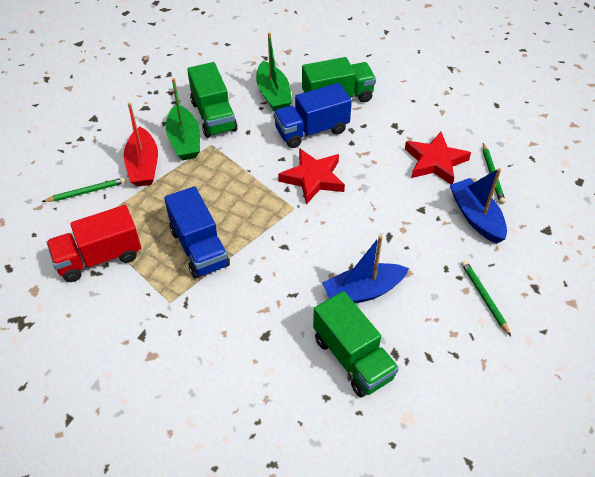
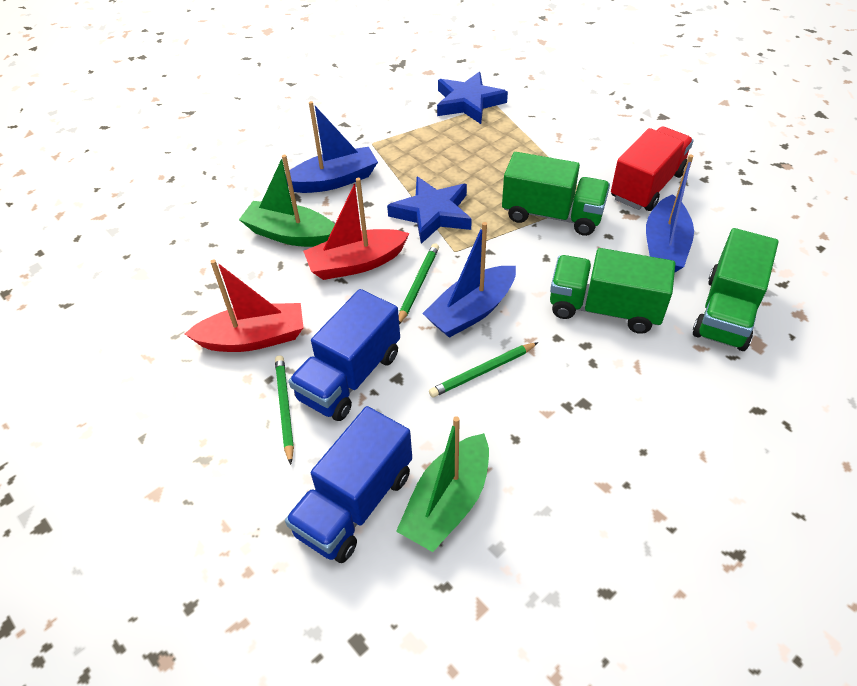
blue boat: 2 -> 3
blue star: 0 -> 2
red boat: 1 -> 2
red star: 2 -> 0

